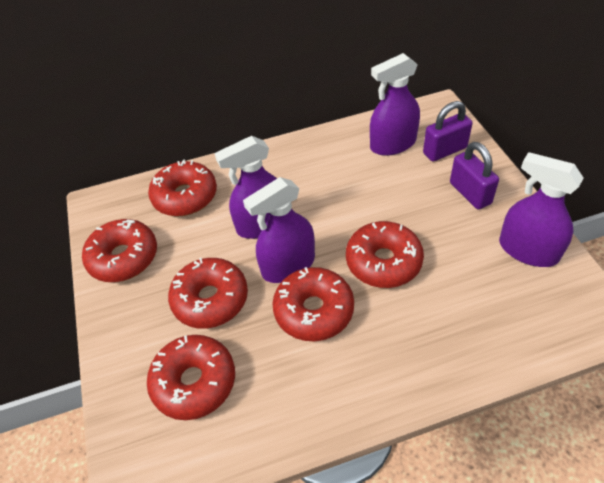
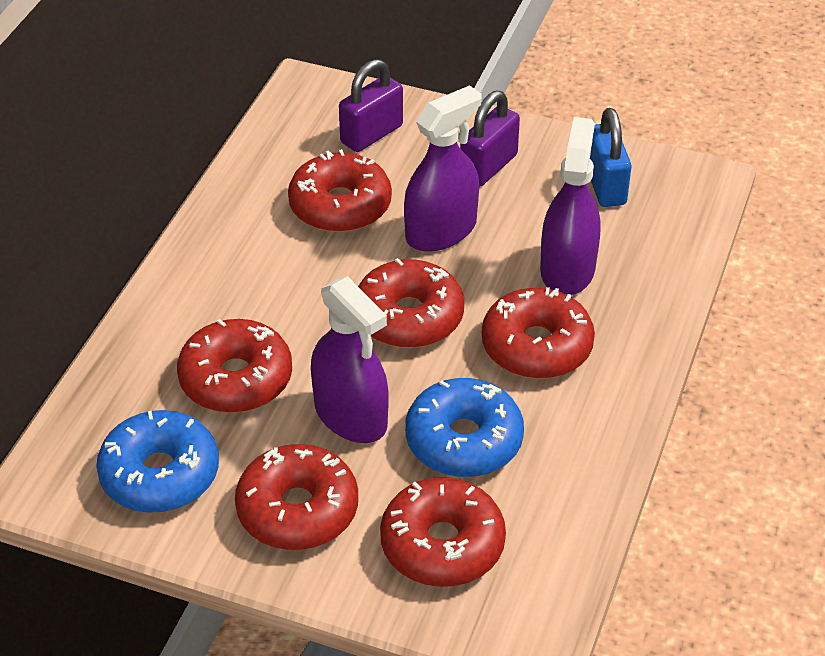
blue donut: 0 -> 2
blue padlock: 0 -> 1
purple spray bottle: 4 -> 3

